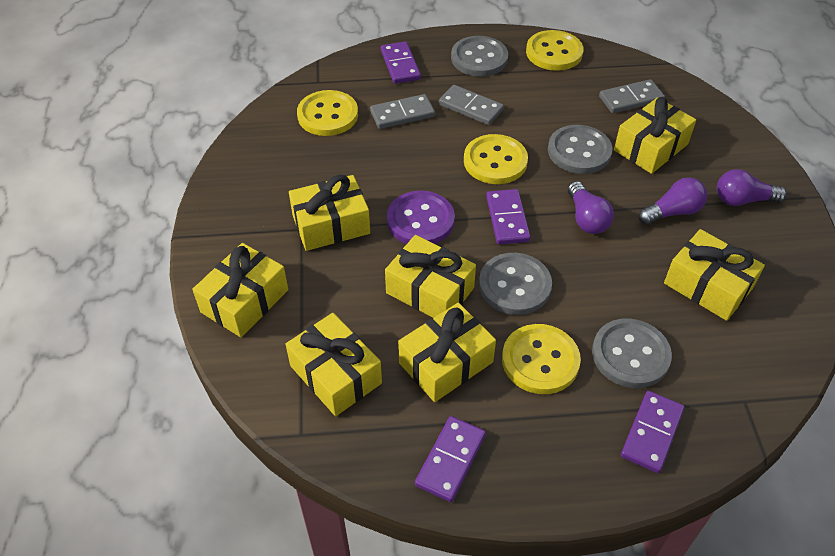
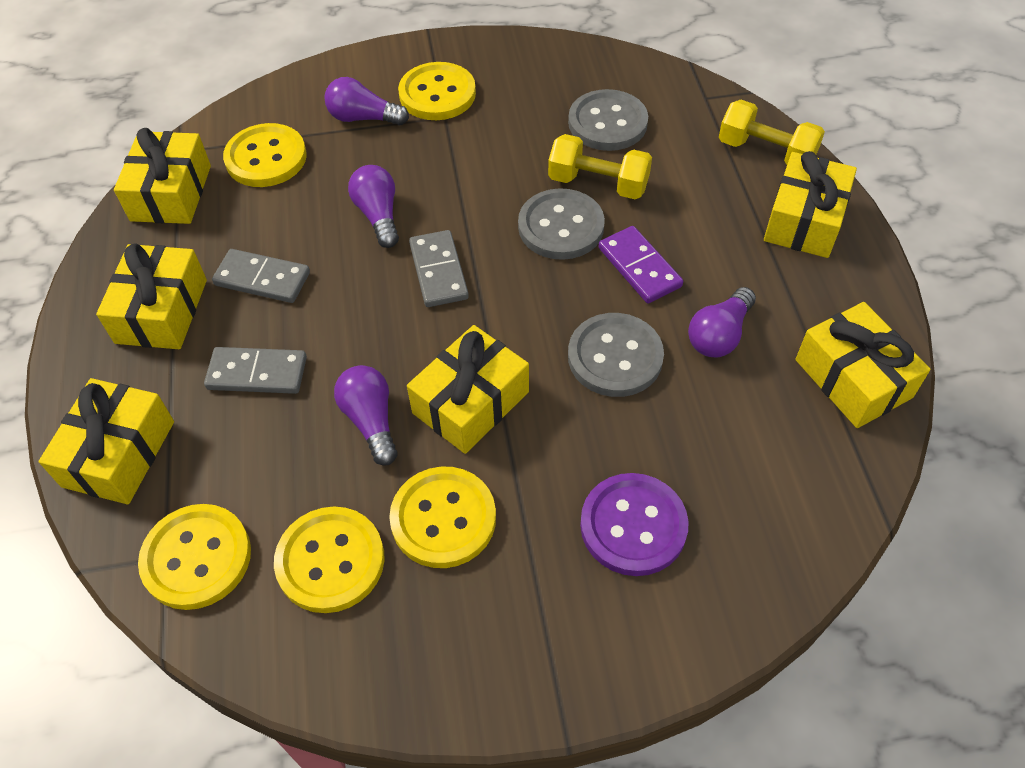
grey button: 4 -> 3
purple domino: 4 -> 1
purple light bulb: 3 -> 4
yellow button: 4 -> 5
yellow dumbbell: 0 -> 2
yellow gift: 7 -> 6

